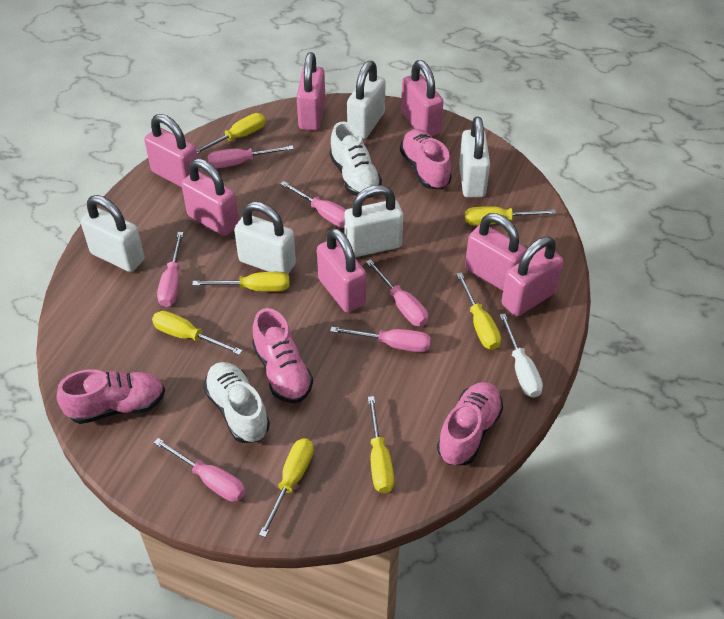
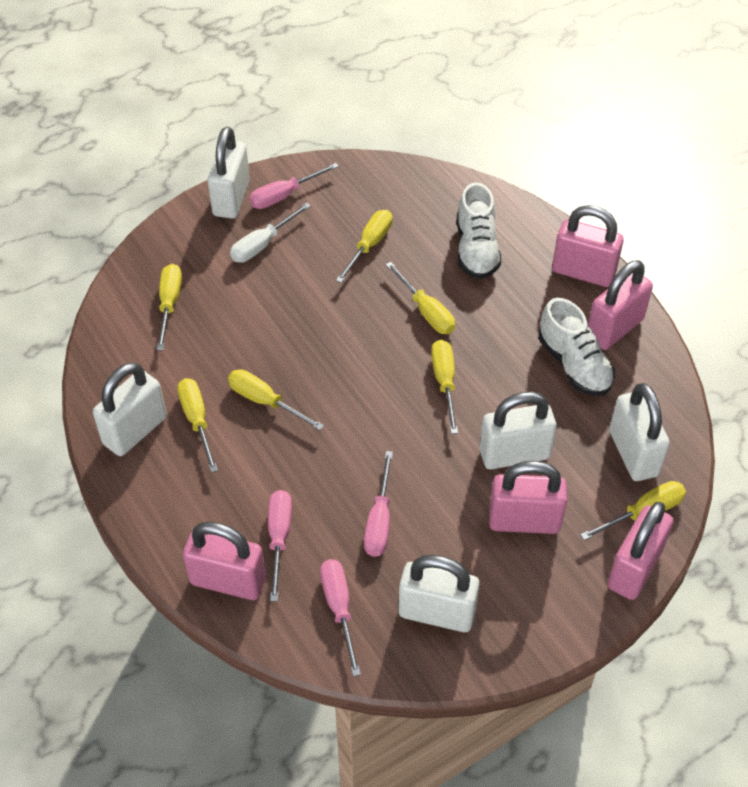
pink padlock: 7 -> 5
pink screwdriver: 6 -> 4
pink shoe: 4 -> 0

